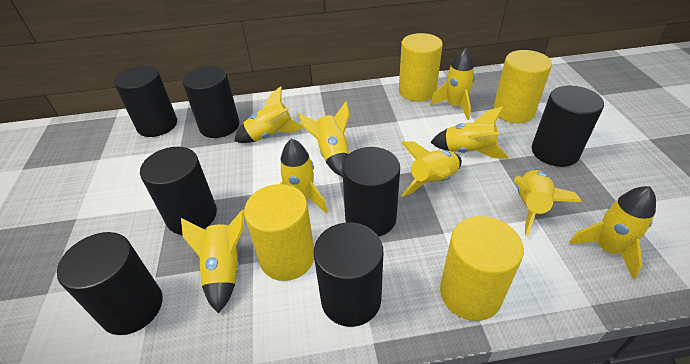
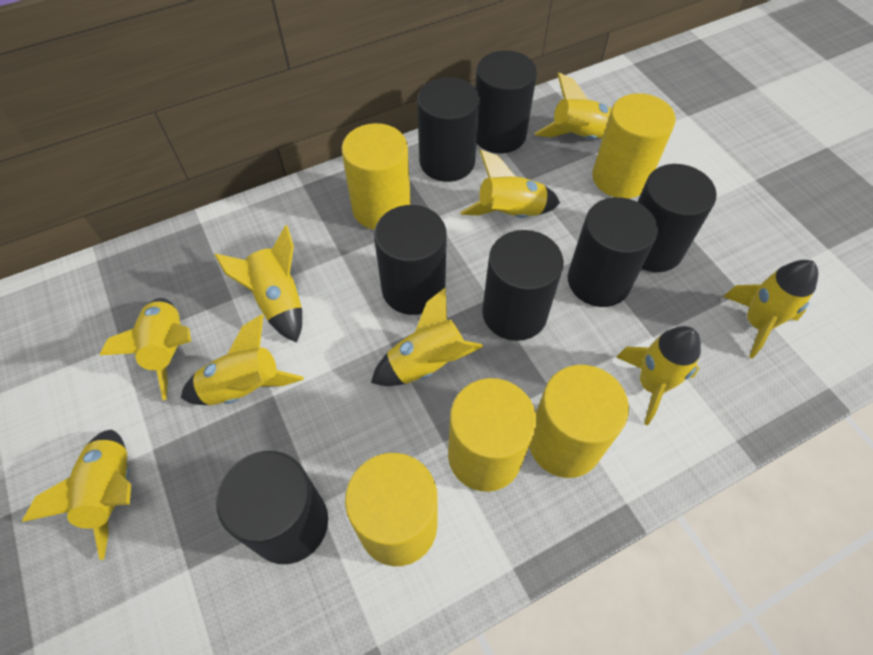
yellow cylinder: 4 -> 5

